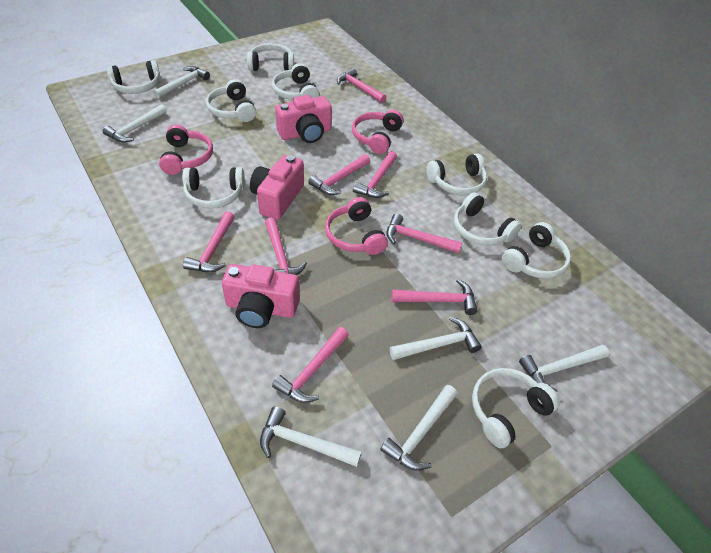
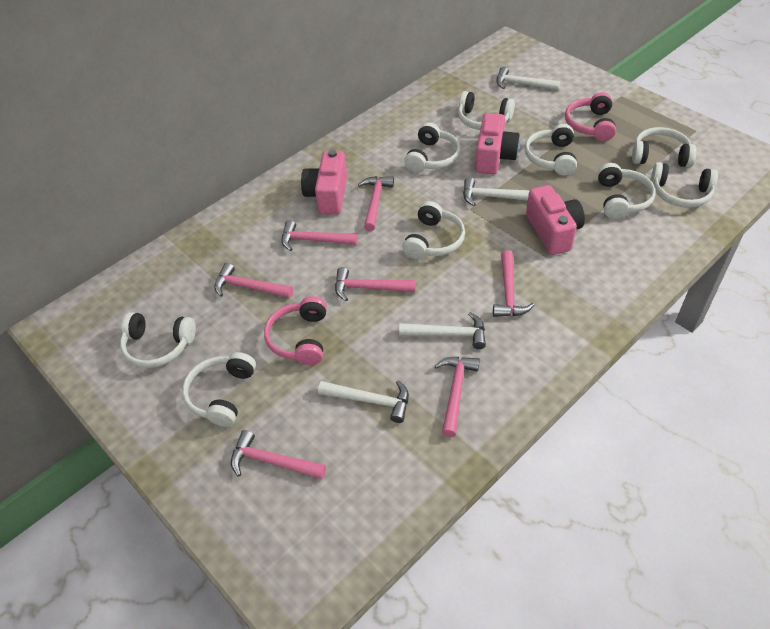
pink hammer: 8 -> 7
pink headphones: 3 -> 2
white hammer: 6 -> 4

